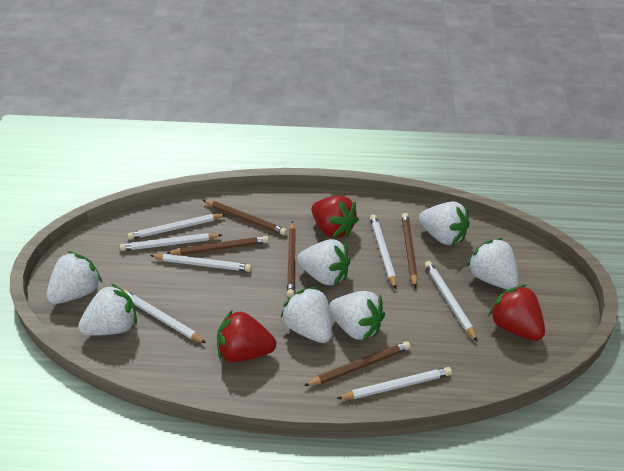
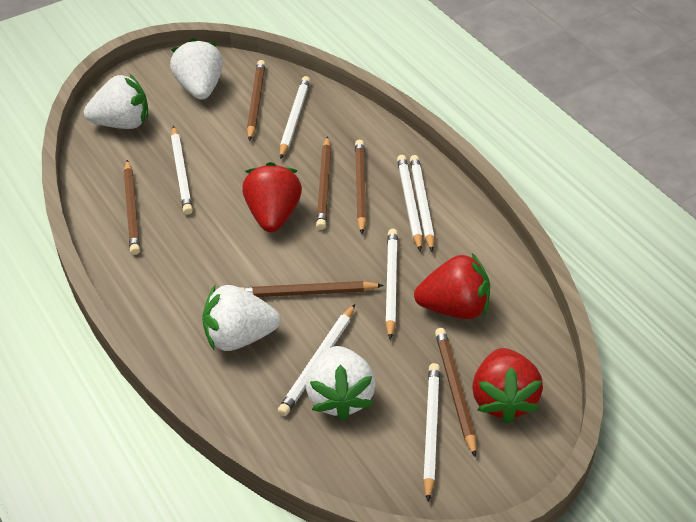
brown pencil: 5 -> 6
white strawberry: 7 -> 4

